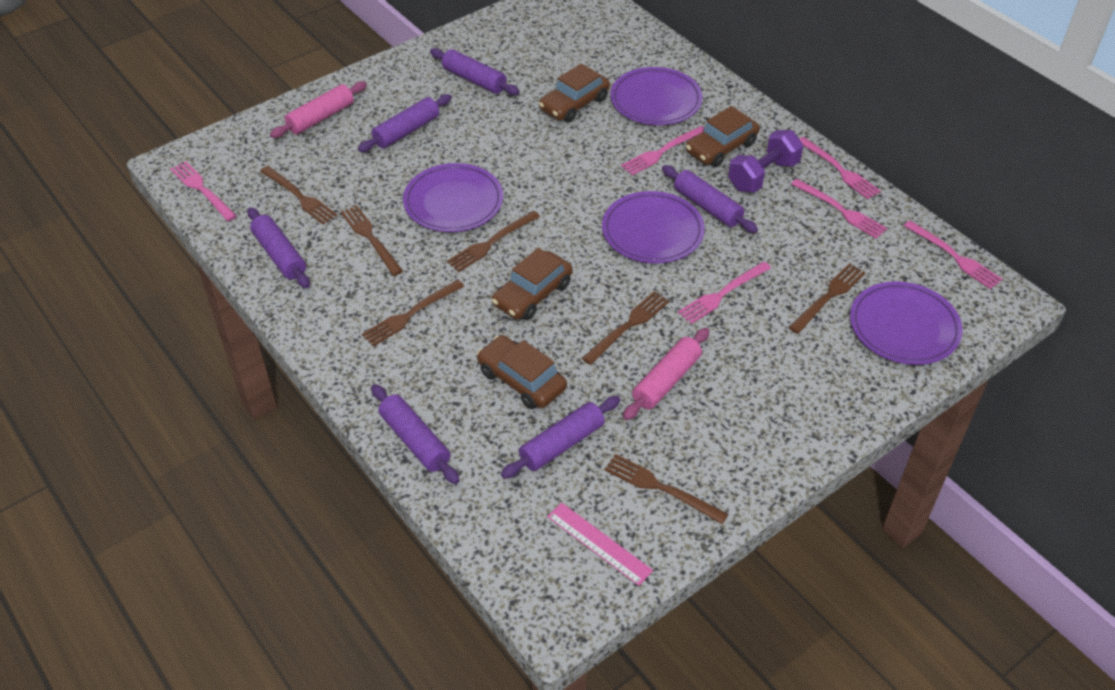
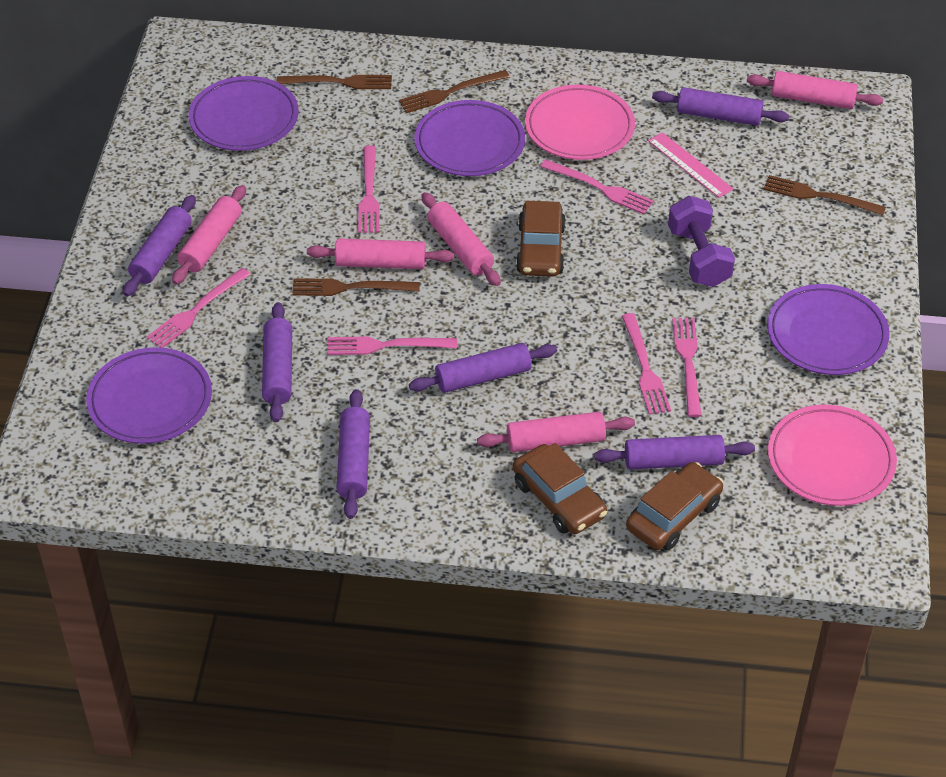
brown car: 4 -> 3
brown fork: 7 -> 4
pink plate: 0 -> 2
pink rolling pin: 2 -> 5

